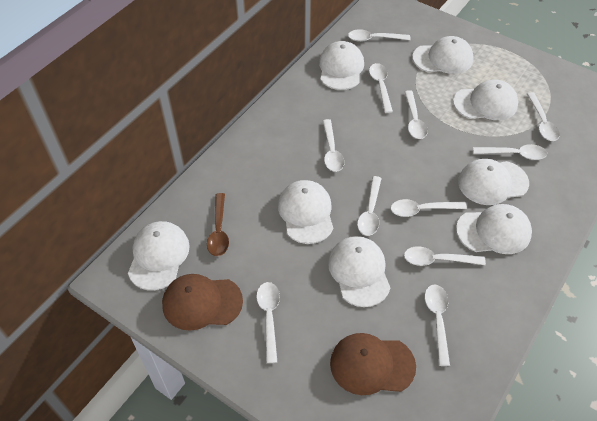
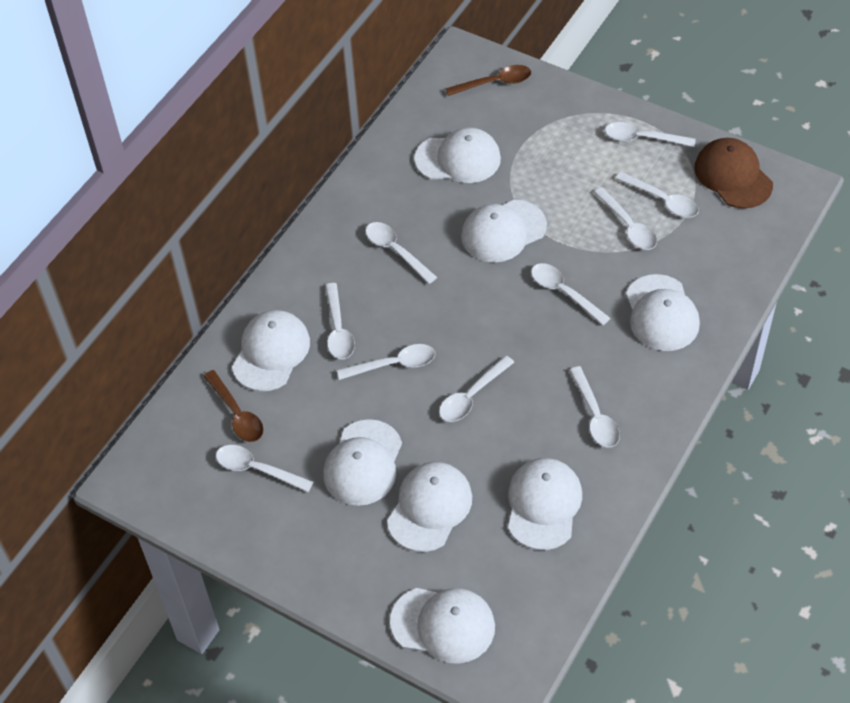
brown cap: 2 -> 1
brown spoon: 1 -> 2
white spoon: 11 -> 10

